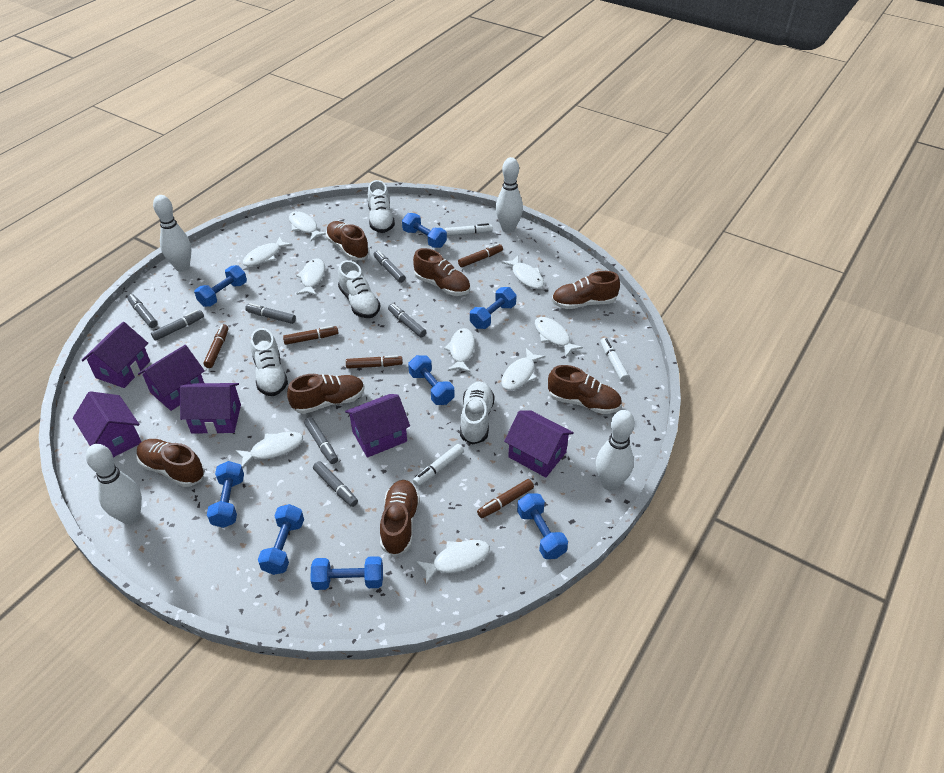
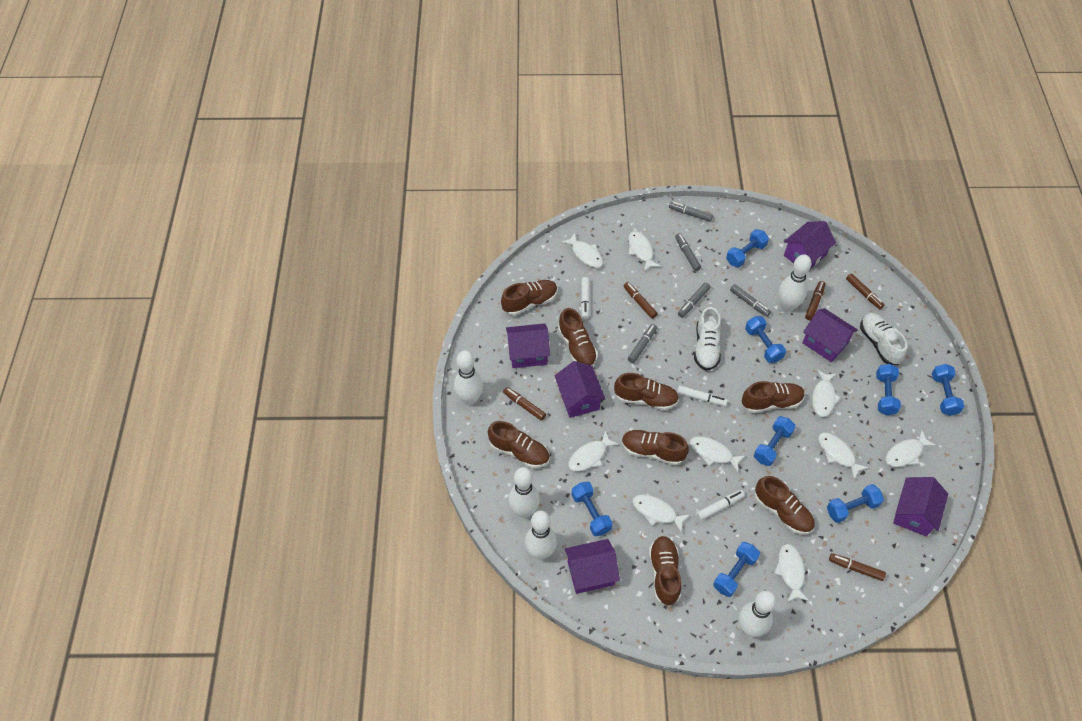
brown shoe: 7 -> 8
grey marker: 7 -> 5
white bowling pin: 4 -> 5
white shoe: 4 -> 2

